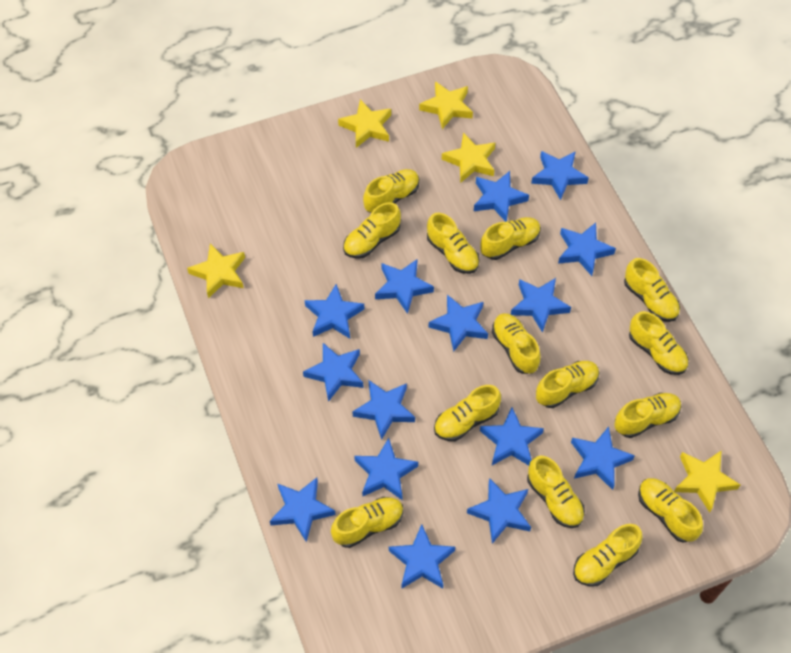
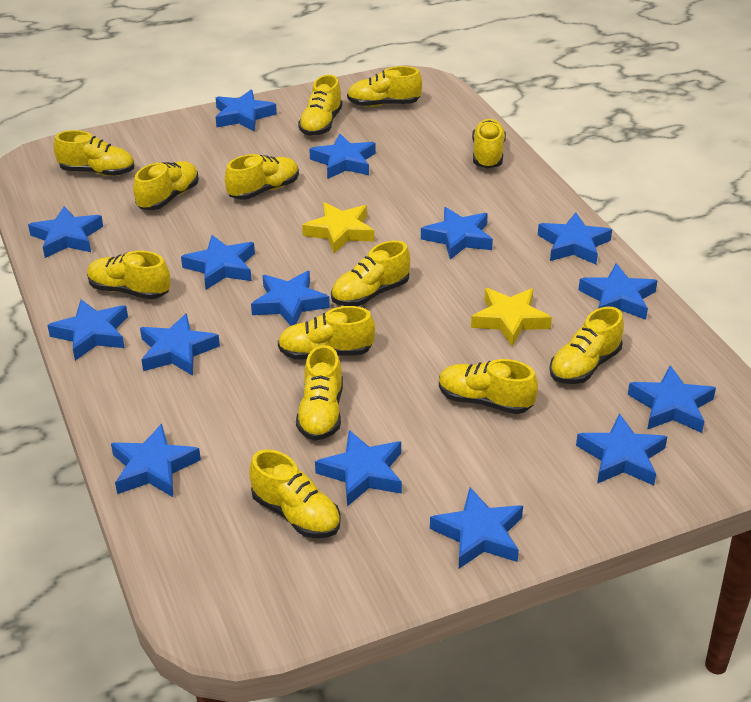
yellow shoe: 14 -> 13
yellow star: 5 -> 2

